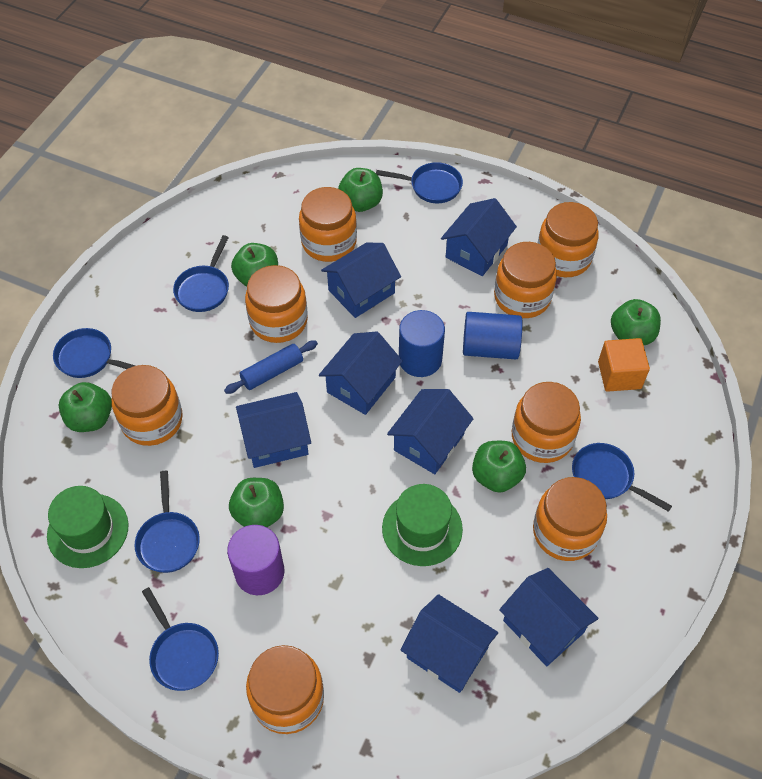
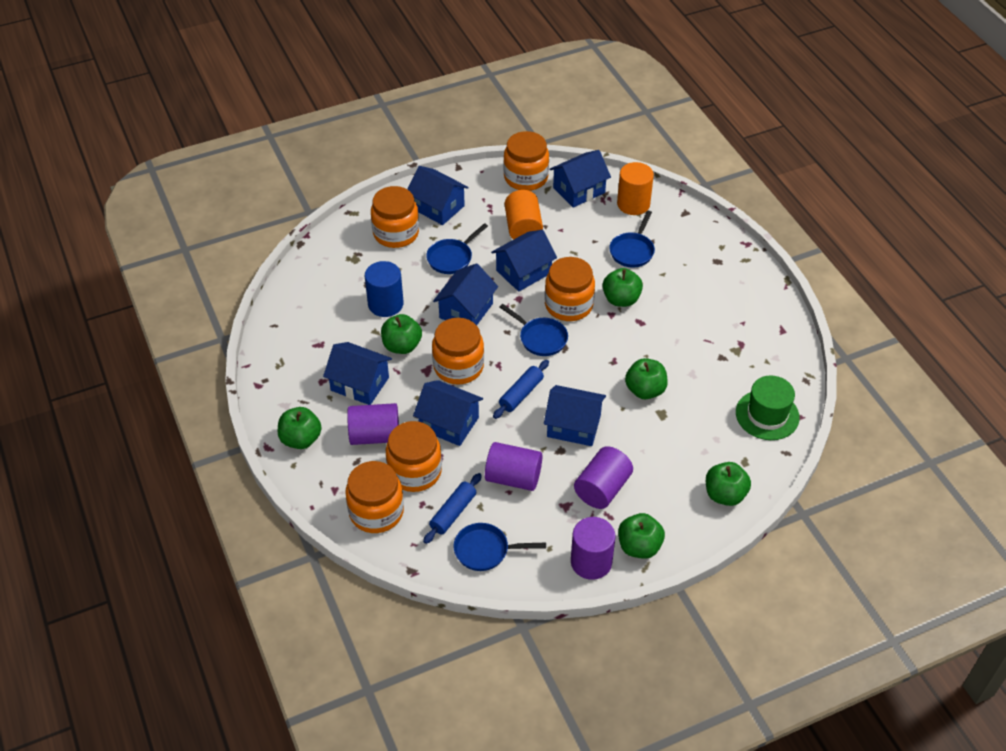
blue cylinder: 2 -> 1
blue pan: 6 -> 4
blue rolling pin: 1 -> 2
green hat: 2 -> 1
orange cube: 1 -> 0
orange cylinder: 0 -> 2
orange jar: 8 -> 6
purple cylinder: 1 -> 4

